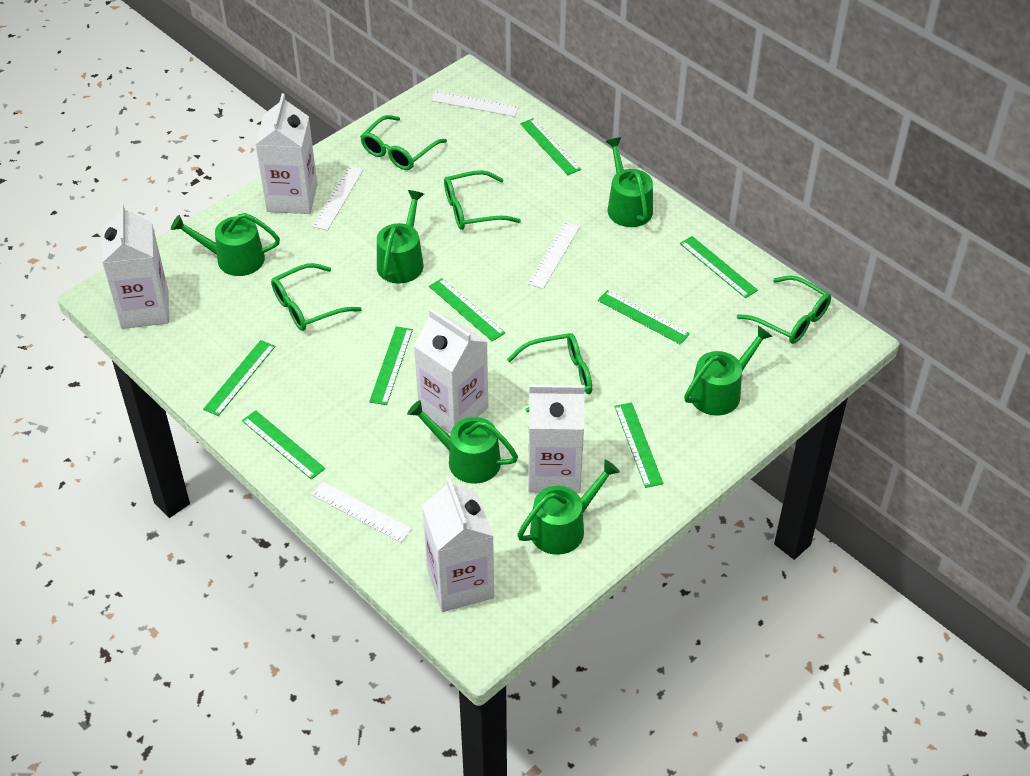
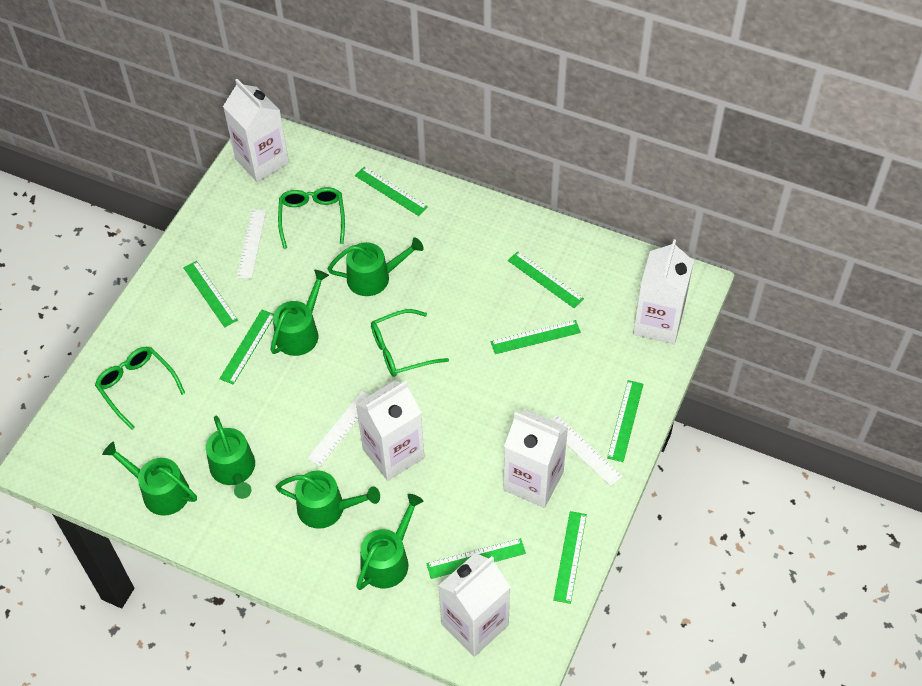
green glasses: 5 -> 3
white ruler: 4 -> 3

